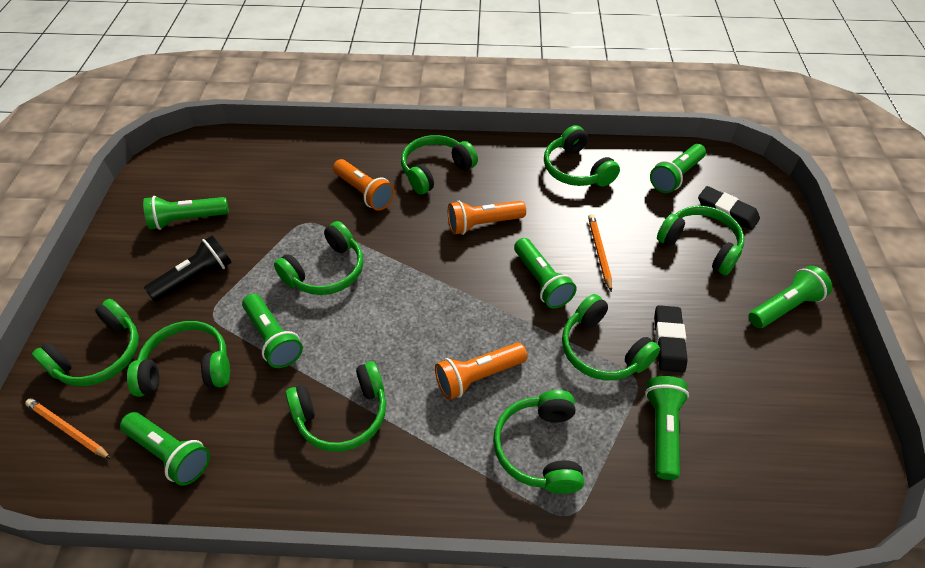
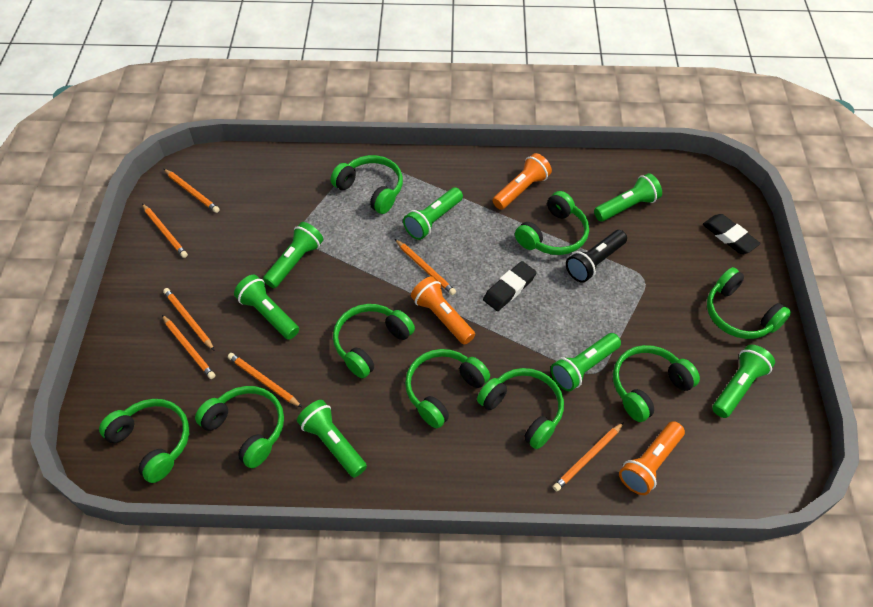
orange pencil: 2 -> 7

